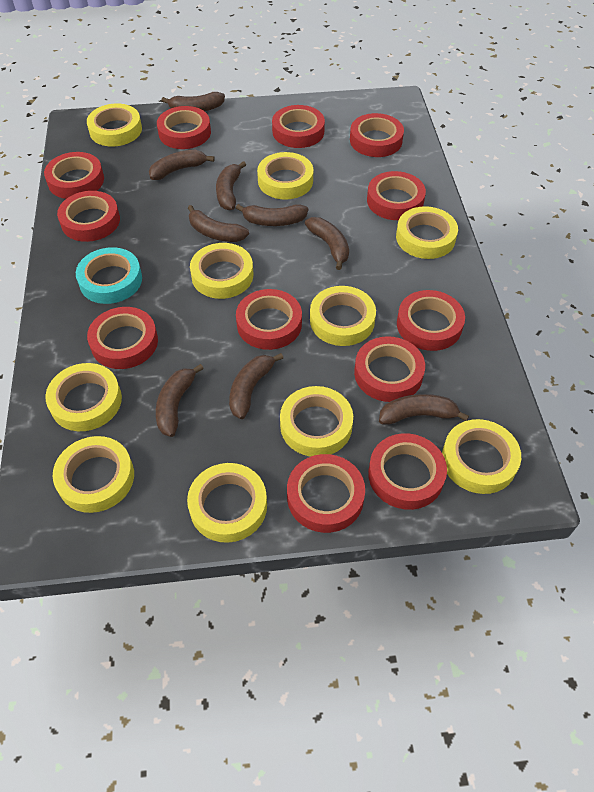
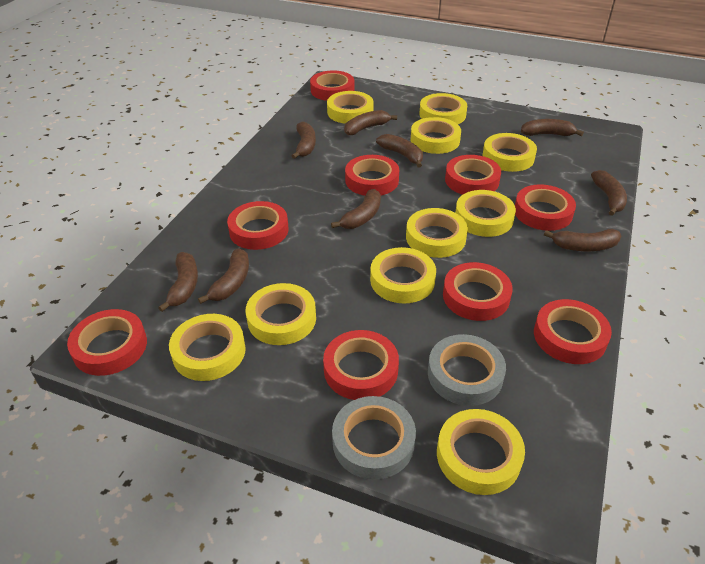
grey tape: 0 -> 2
red tape: 12 -> 9
turquoise tape: 1 -> 0

